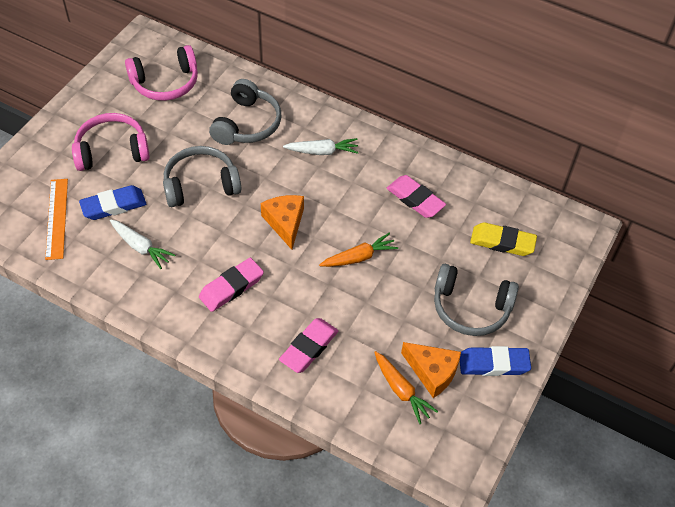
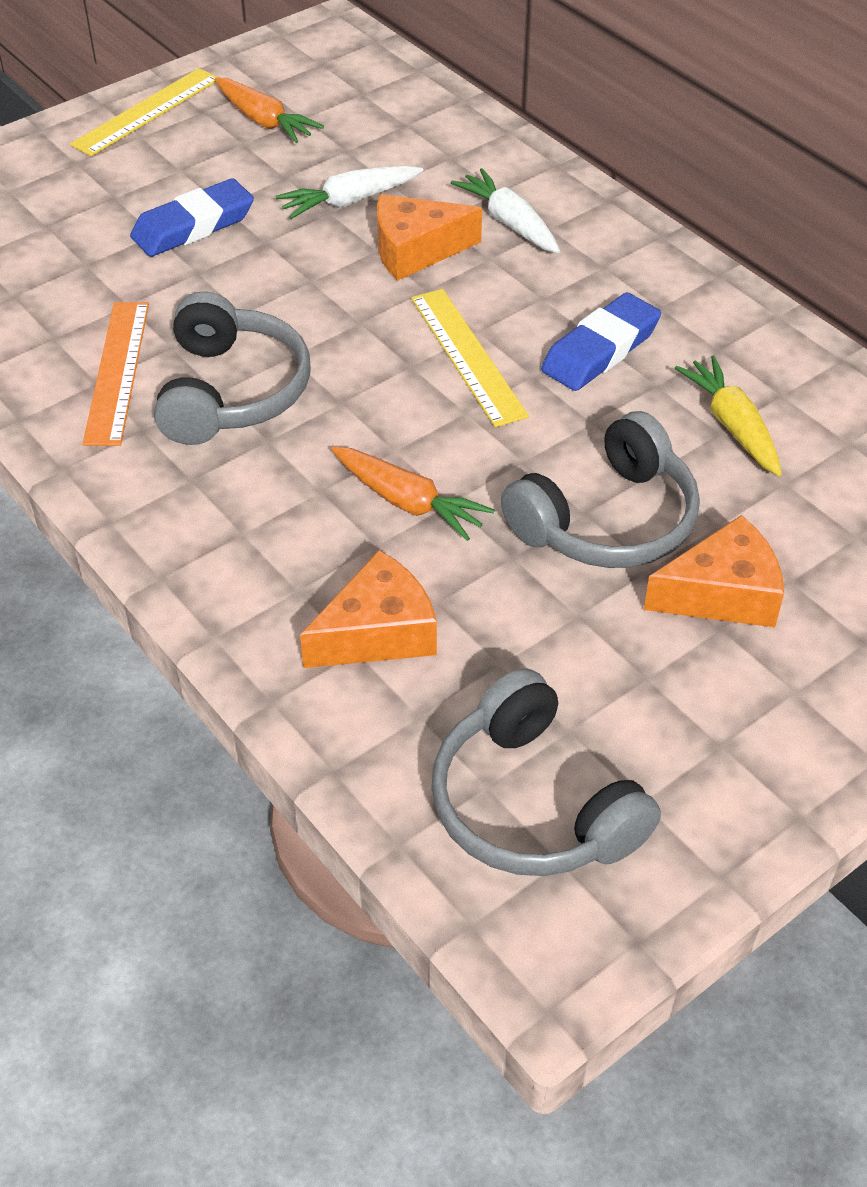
orange cheese: 2 -> 3
pink eraser: 3 -> 0
pink headphones: 2 -> 0
yellow carrot: 0 -> 1
yellow eraser: 1 -> 0
yellow ruler: 0 -> 2

